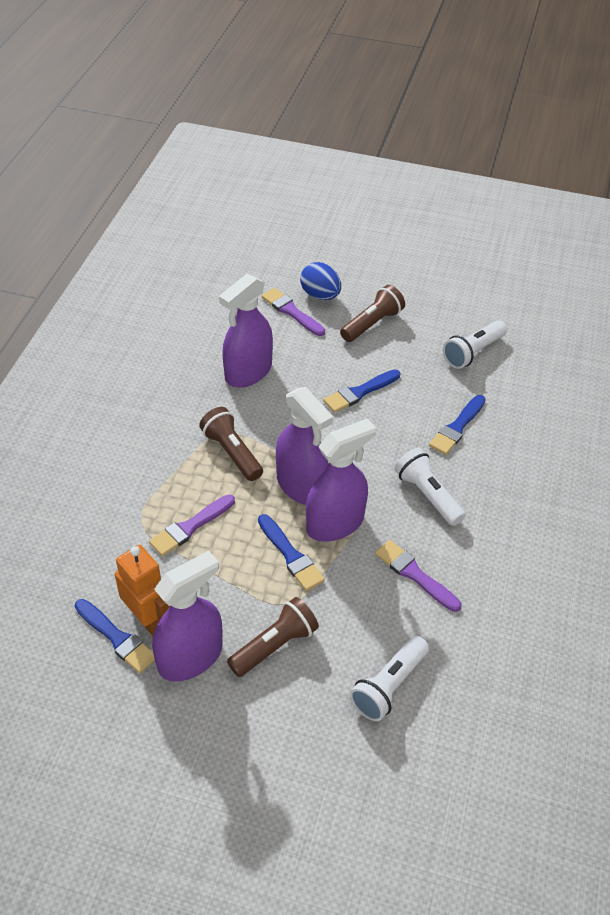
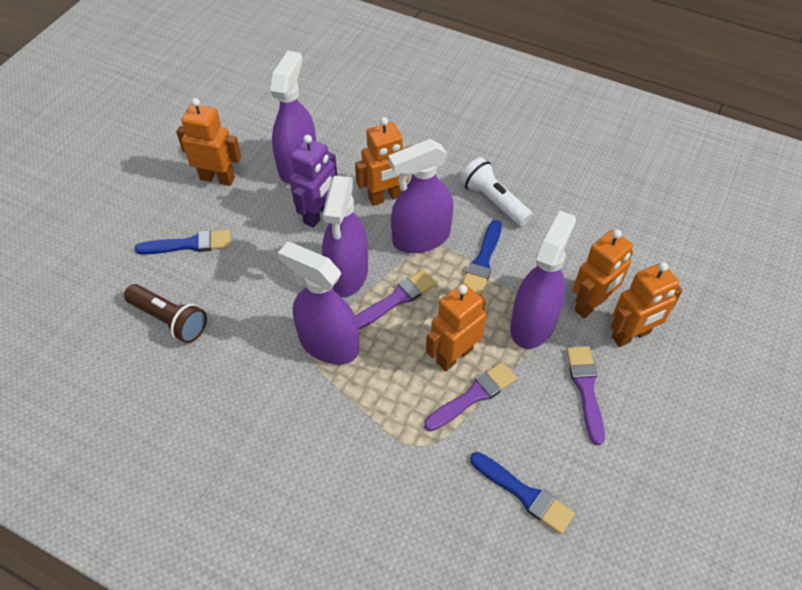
blue brush: 4 -> 3
blue egg: 1 -> 0
brown flashlight: 3 -> 1
orange robot: 1 -> 5
purple robot: 0 -> 1
purple spray bottle: 4 -> 5
white flashlight: 3 -> 1

